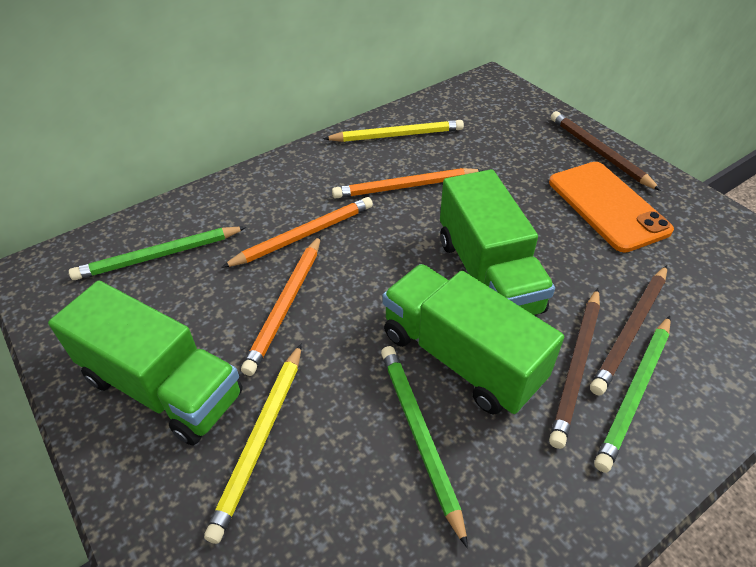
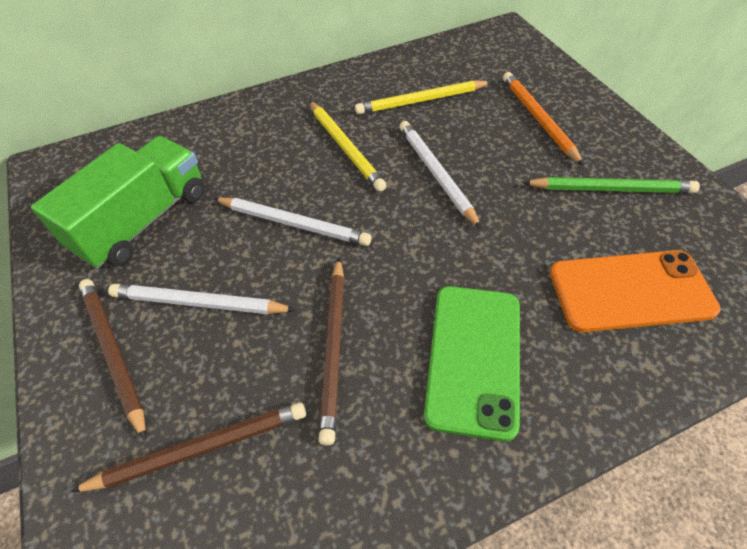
green pencil: 3 -> 1
green phone: 0 -> 1
green truck: 3 -> 1
orange pencil: 3 -> 1
white pencil: 0 -> 3

